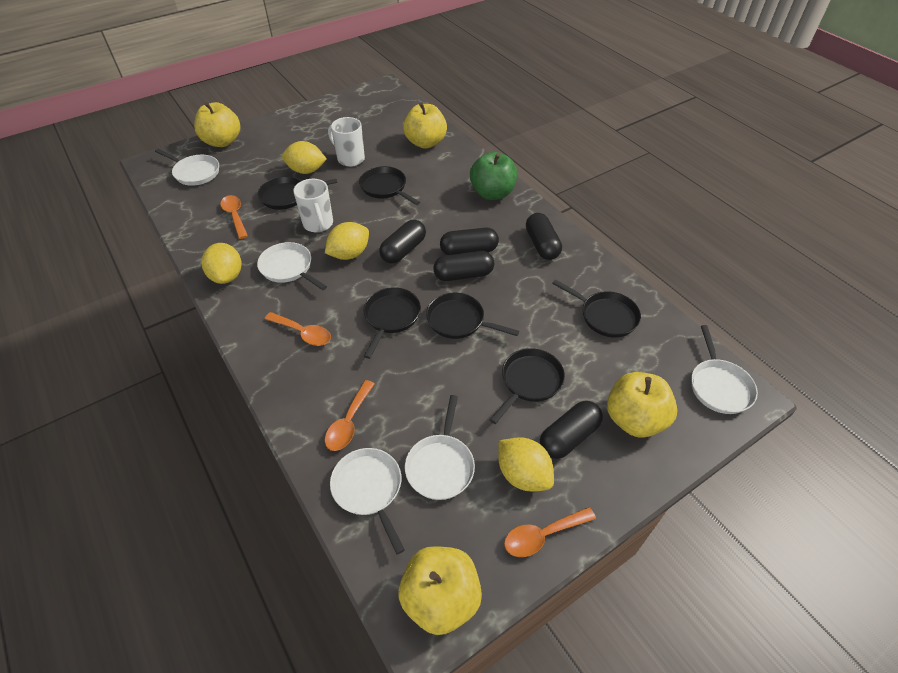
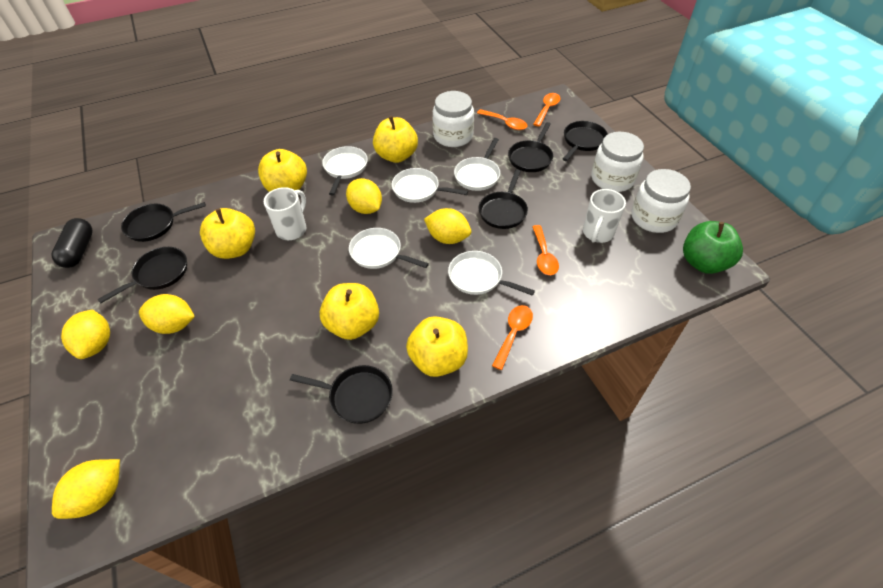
black capsule: 5 -> 1
white jar: 0 -> 3
yellow apple: 4 -> 5
yellow lemon: 4 -> 5

